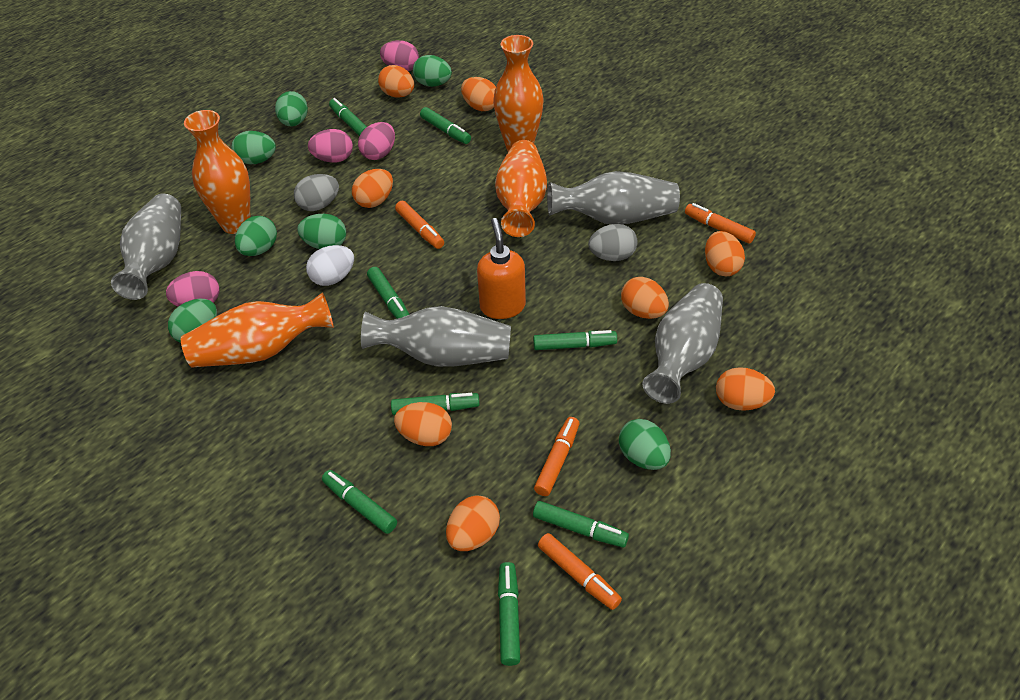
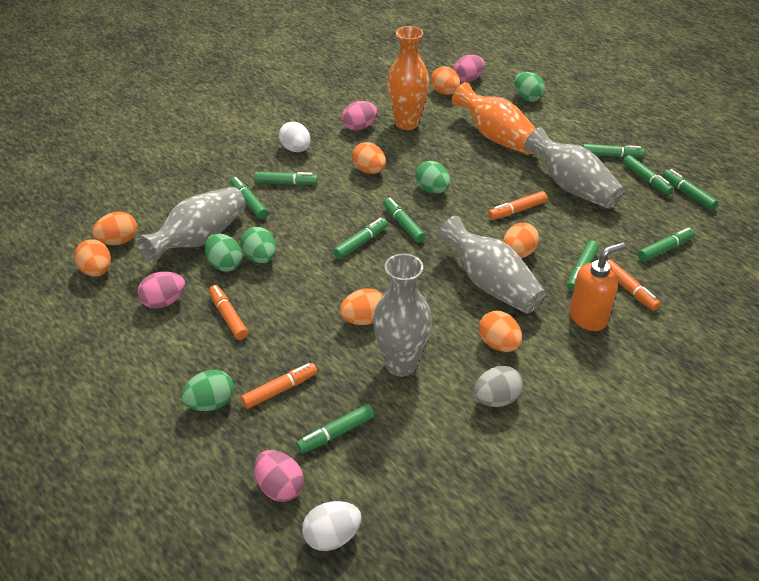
green egg: 7 -> 5
green marker: 8 -> 10
grey egg: 2 -> 1
orange egg: 8 -> 7
orange vase: 4 -> 2
white egg: 1 -> 2

